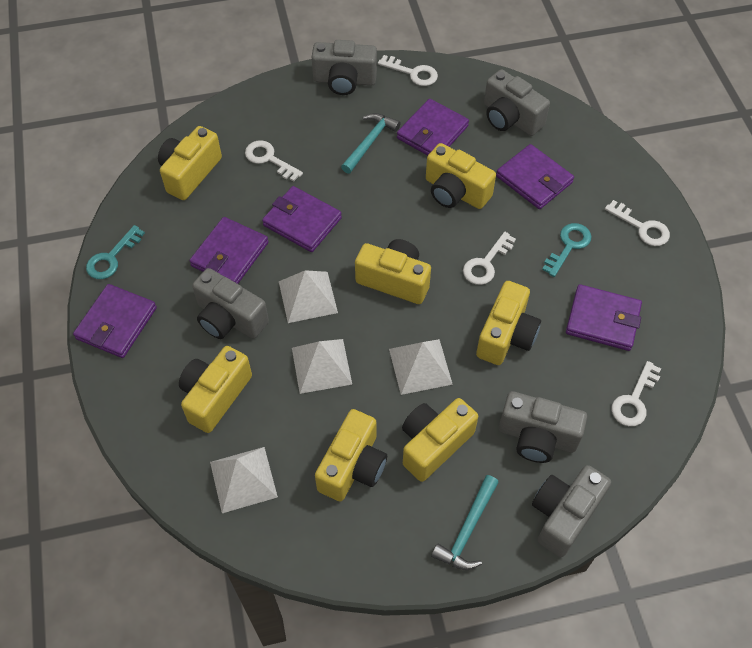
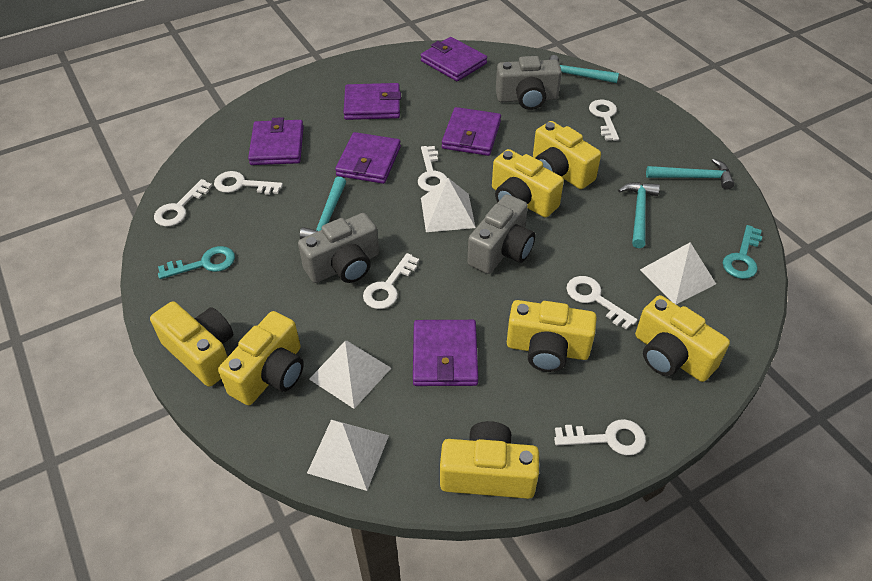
grey camera: 5 -> 3
turquoise hammer: 2 -> 4
white key: 5 -> 7

